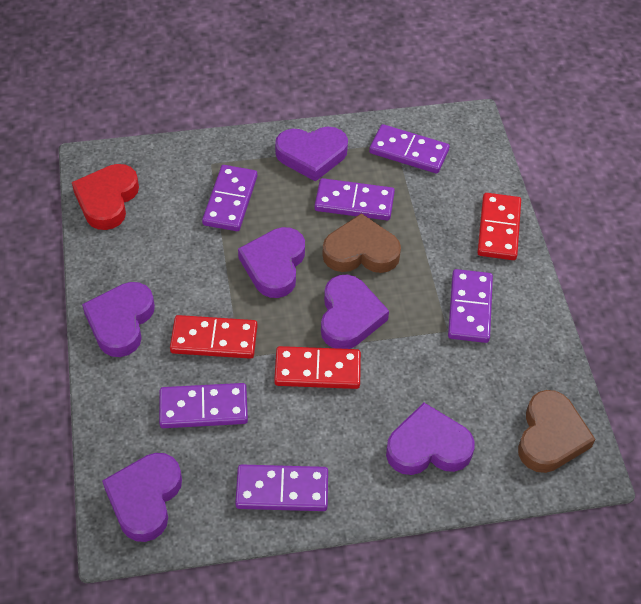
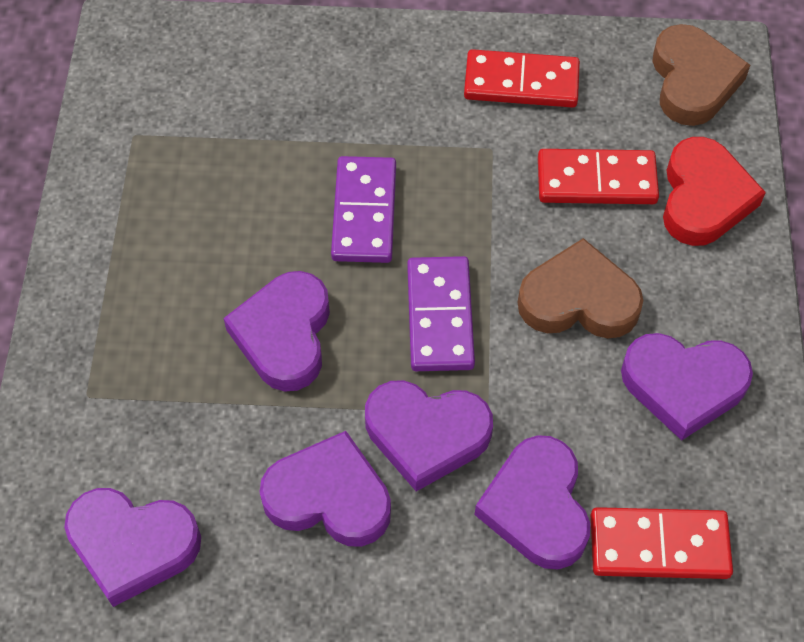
purple domino: 6 -> 2

